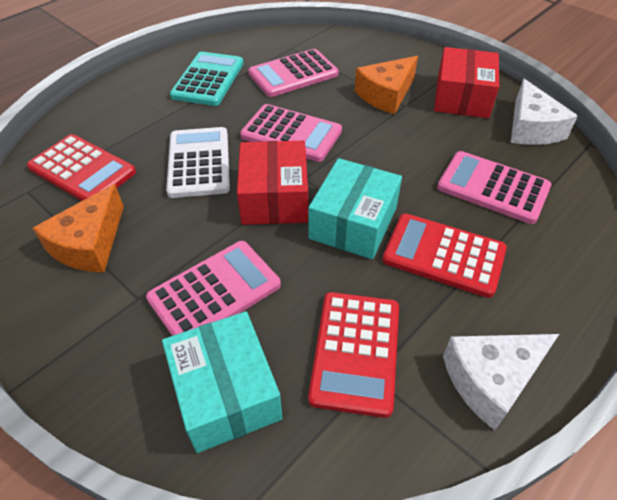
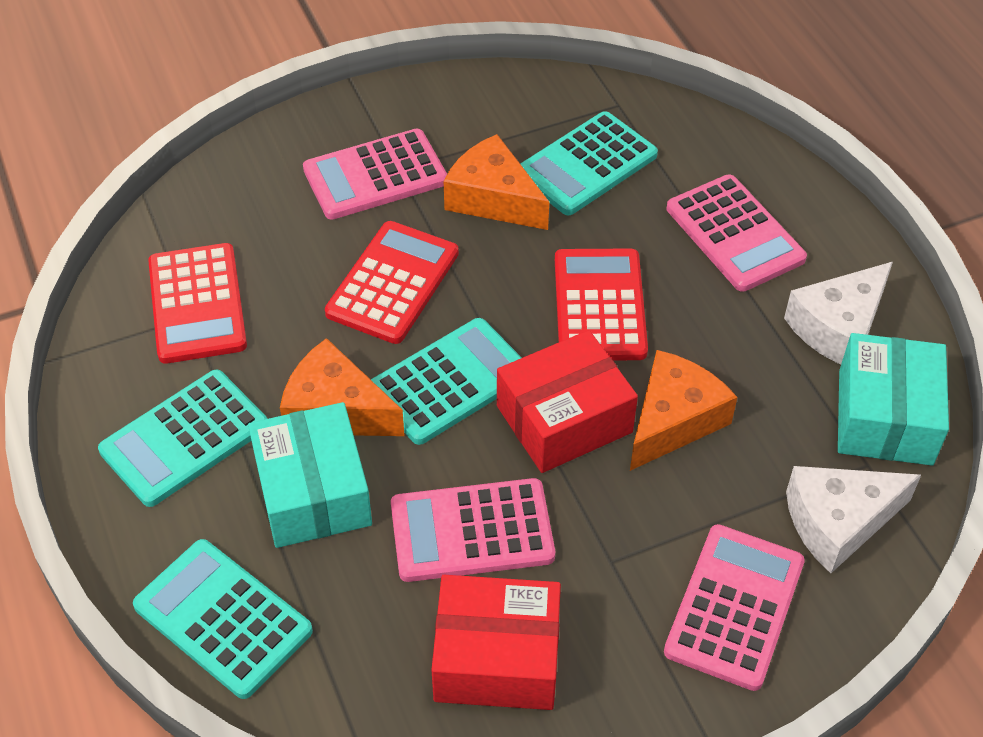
orange cheese: 2 -> 3
turquoise calculator: 1 -> 4
white calculator: 1 -> 0

